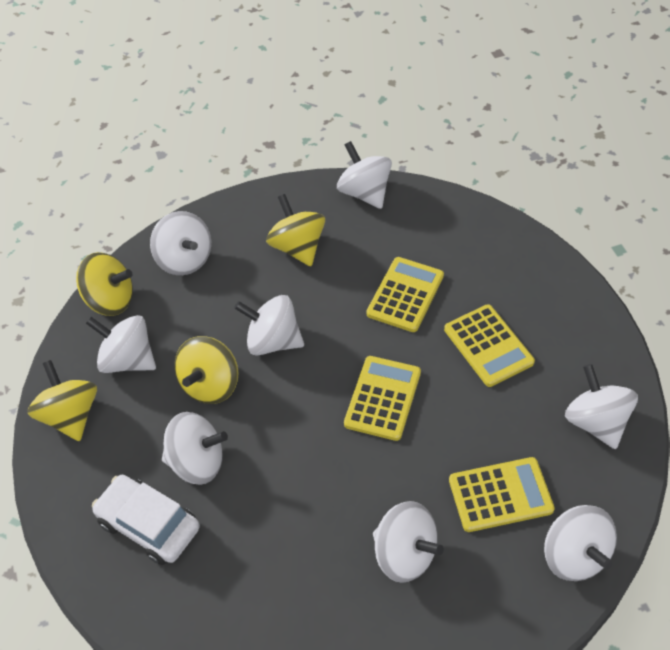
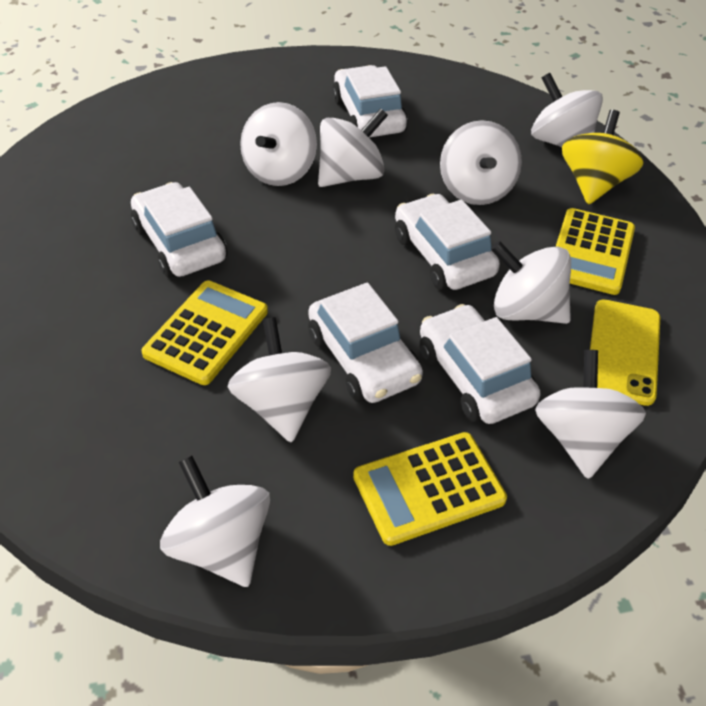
white car: 1 -> 5
yellow calculator: 4 -> 3
yellow phone: 0 -> 1
yellow spinning top: 4 -> 1

